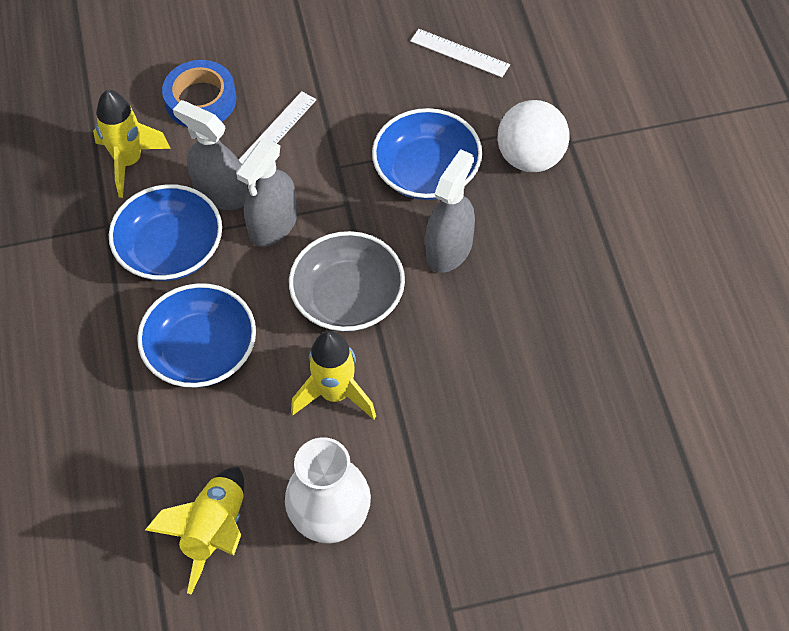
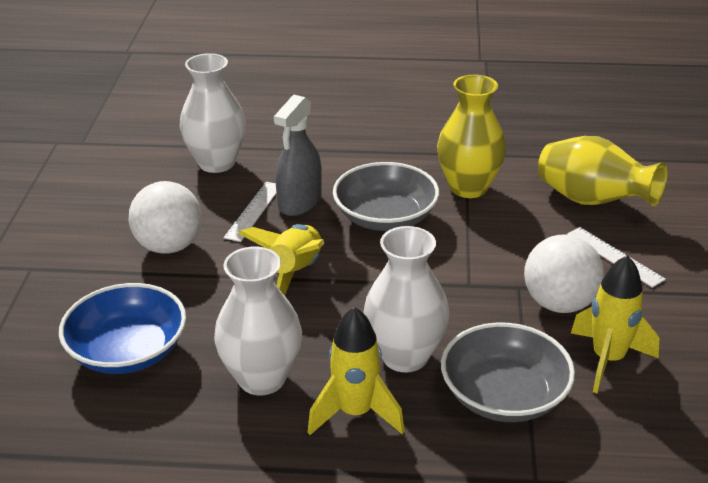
blue bowl: 3 -> 1
blue tape: 1 -> 0
grey bowl: 1 -> 2
grey spray bottle: 3 -> 1
white ball: 1 -> 2
white vase: 1 -> 3
yellow vase: 0 -> 2

